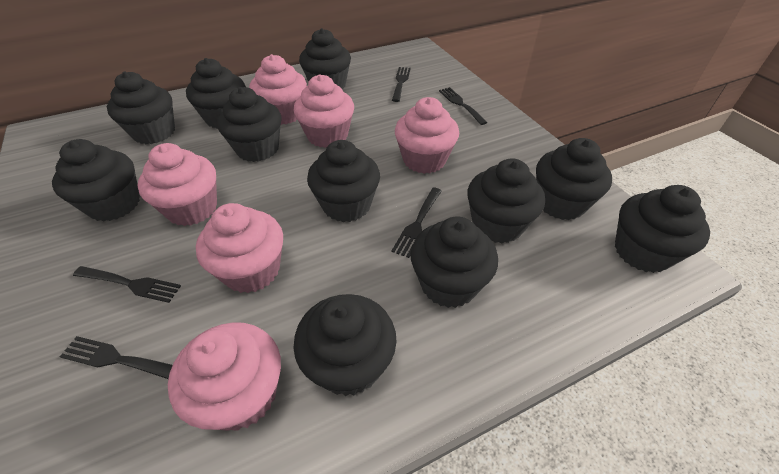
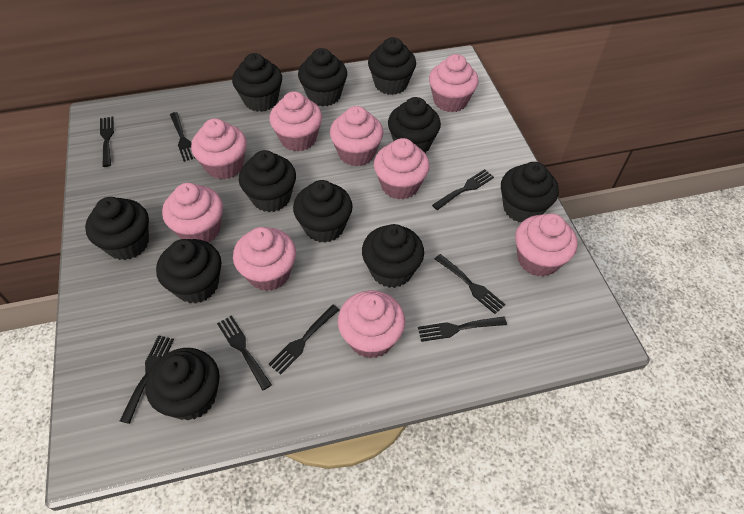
black fork: 5 -> 8
pink cupcake: 6 -> 9

